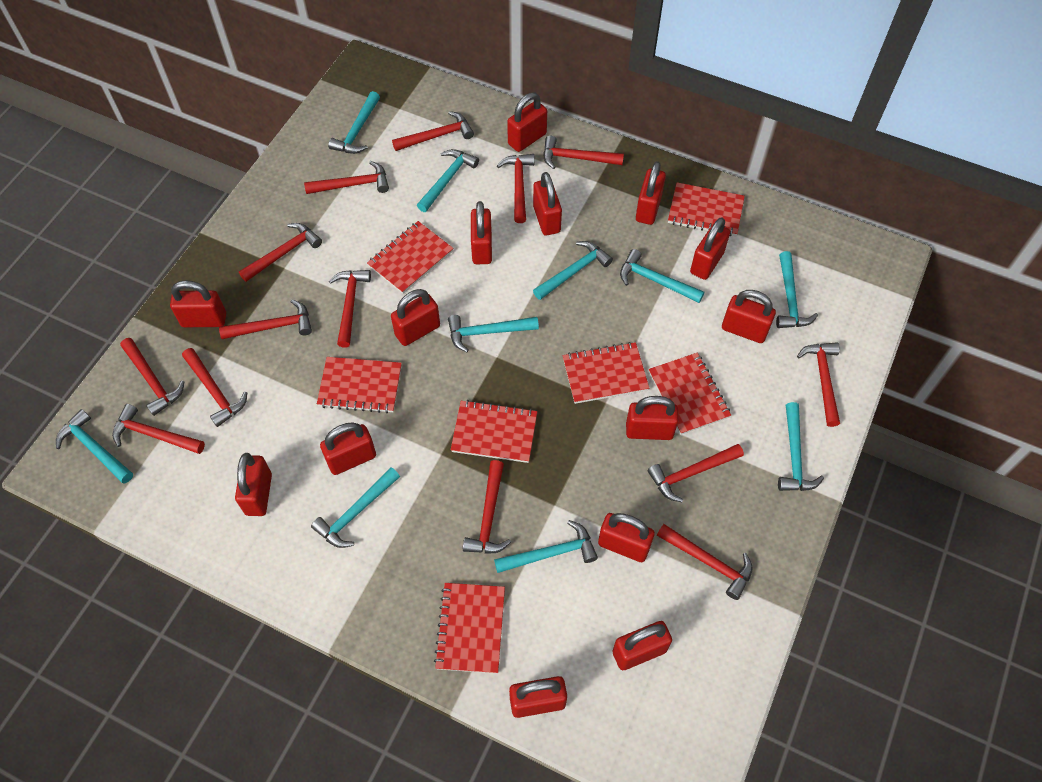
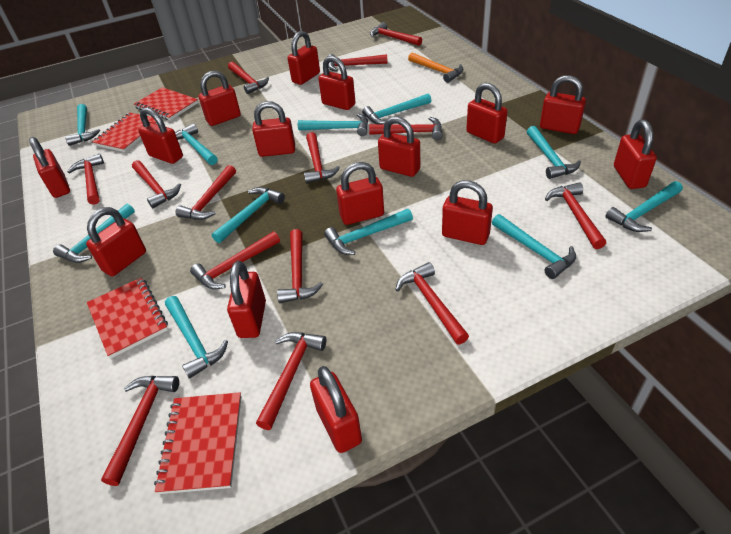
orange hammer: 0 -> 1
red notebook: 7 -> 4
red padlock: 14 -> 15
turquoise hammer: 10 -> 11

